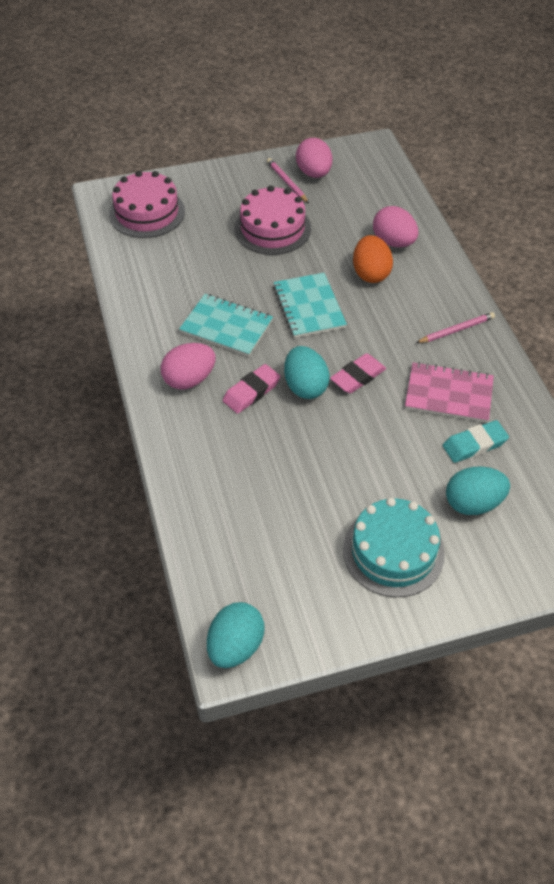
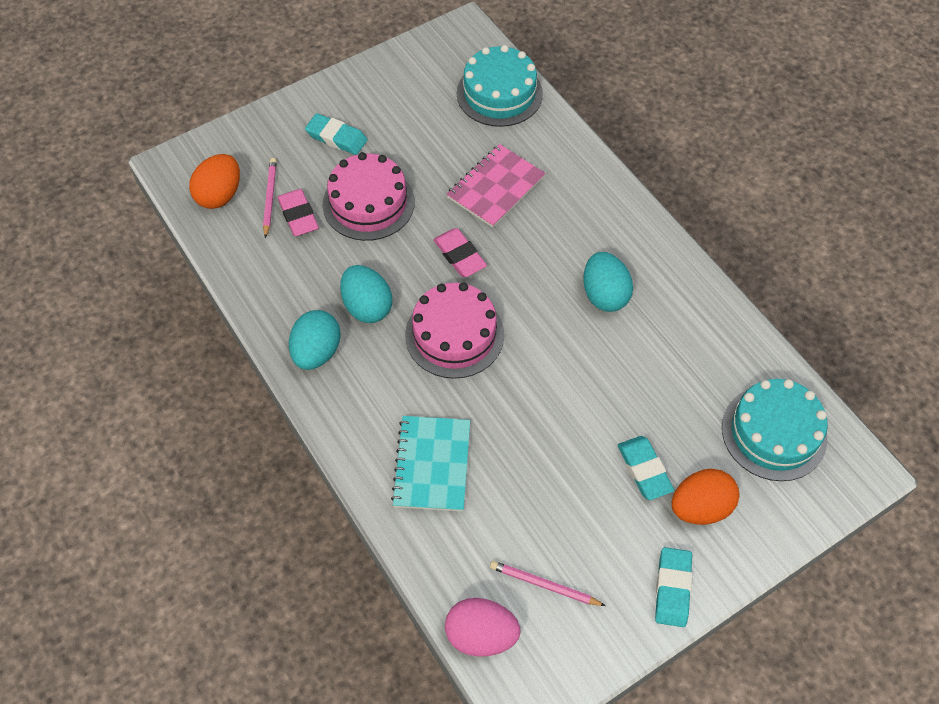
orange egg: 1 -> 2
pink egg: 3 -> 1
turquoise cake: 1 -> 2
turquoise eraser: 1 -> 3
turquoise notebook: 2 -> 1

